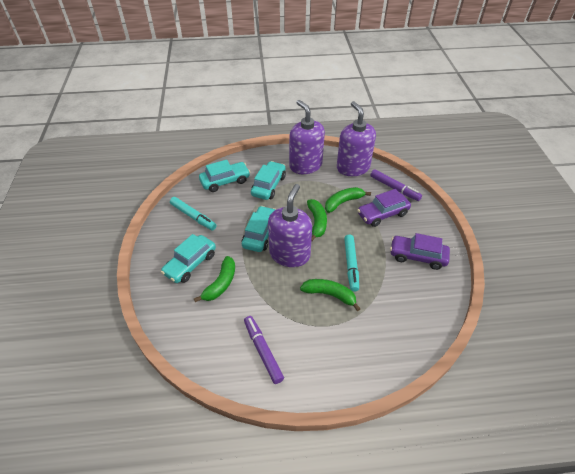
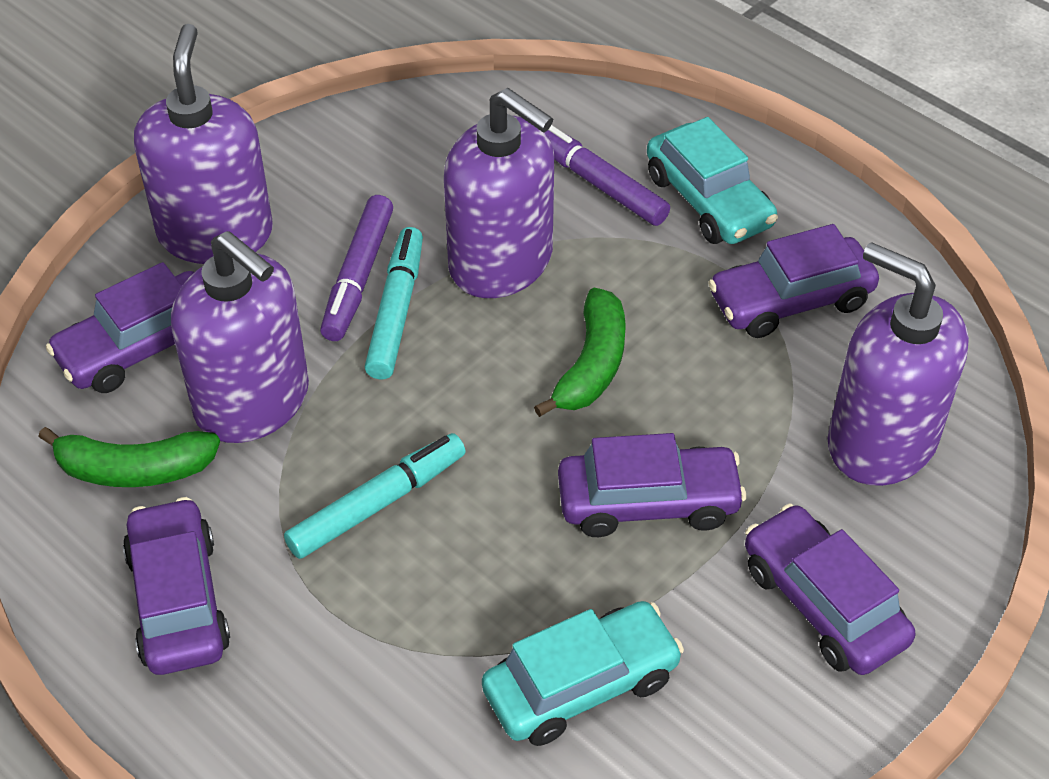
green banana: 4 -> 2
purple car: 2 -> 5
purple soap dispenser: 3 -> 4
turquoise car: 4 -> 2

